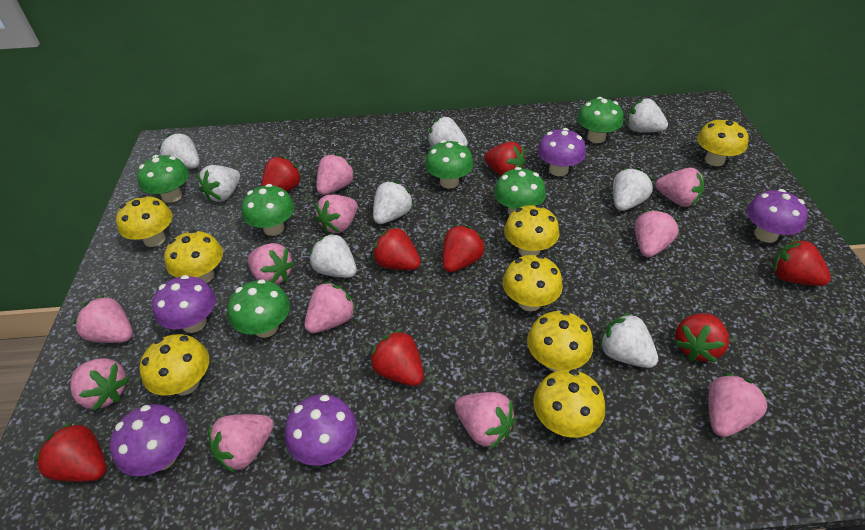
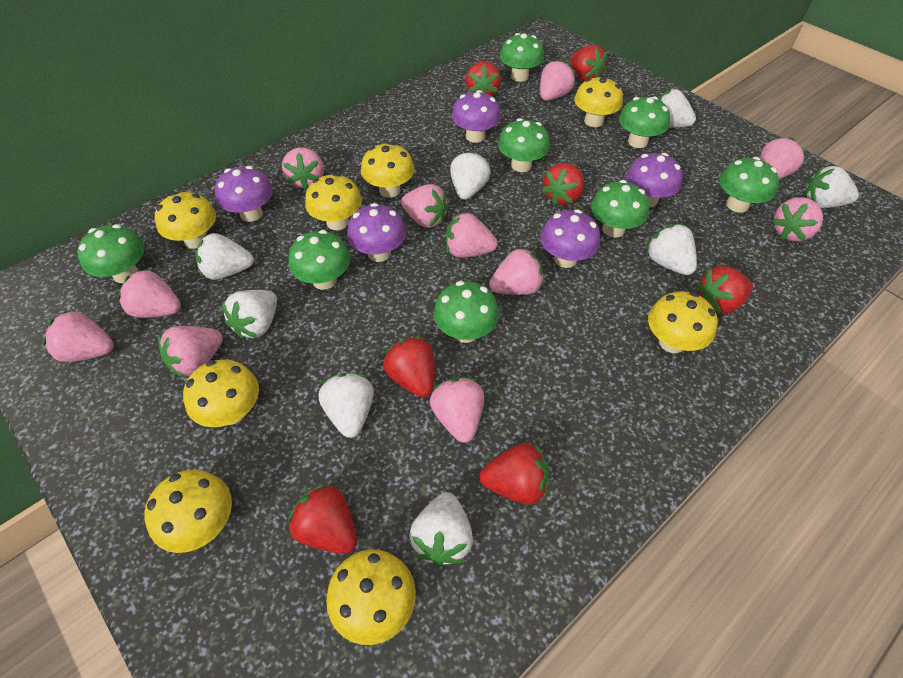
green mushroom: 6 -> 8
red strawberry: 8 -> 7

